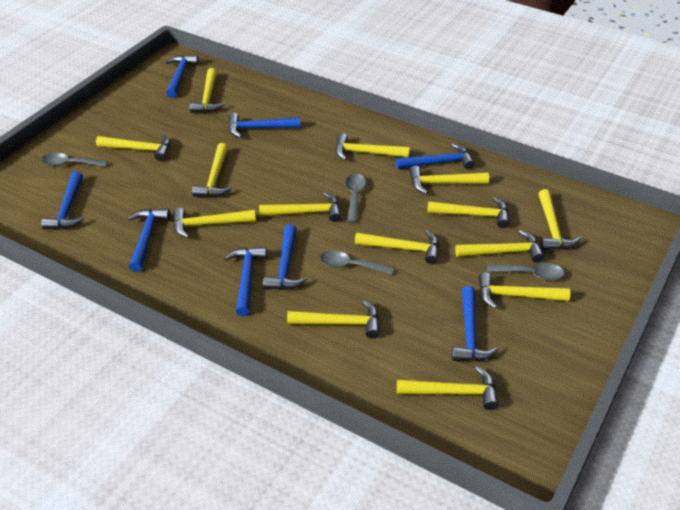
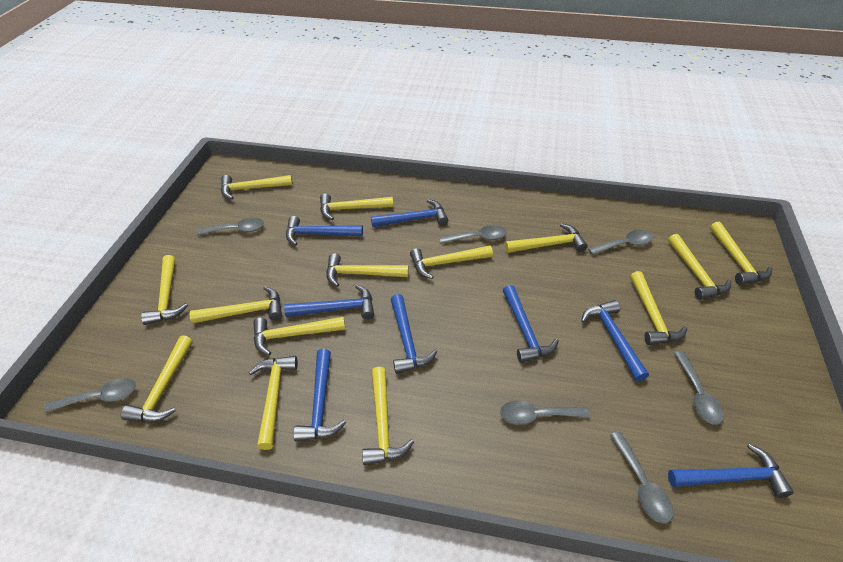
grey spoon: 4 -> 7

